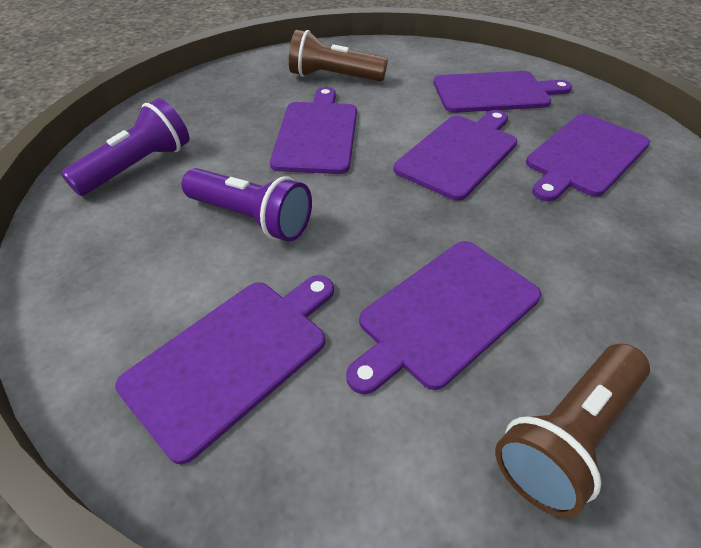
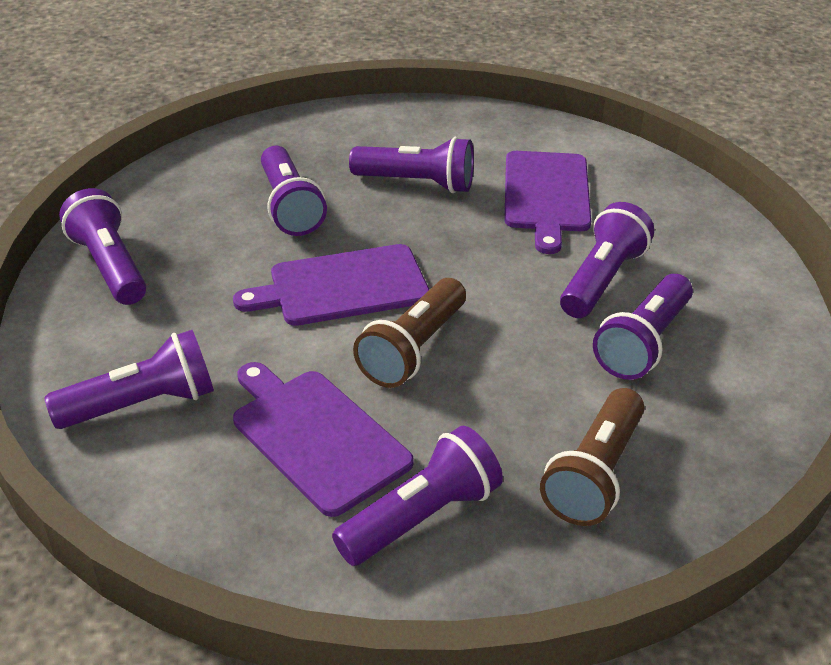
purple cutting board: 6 -> 3
purple flashlight: 2 -> 7

